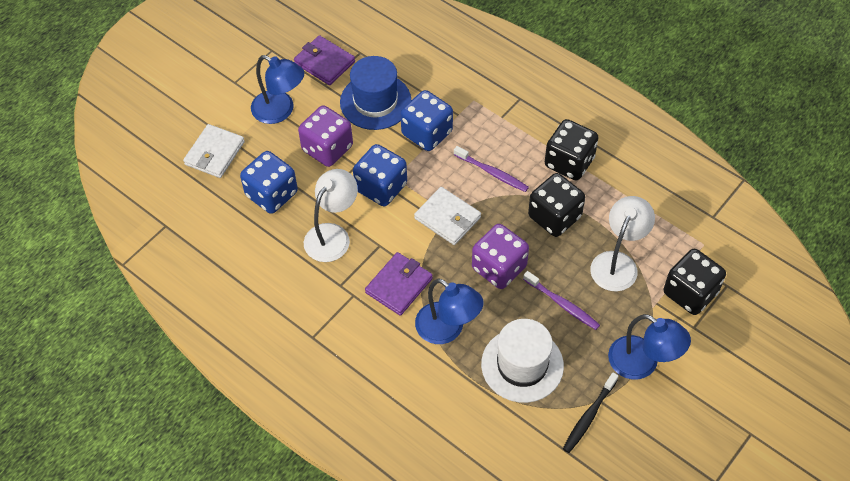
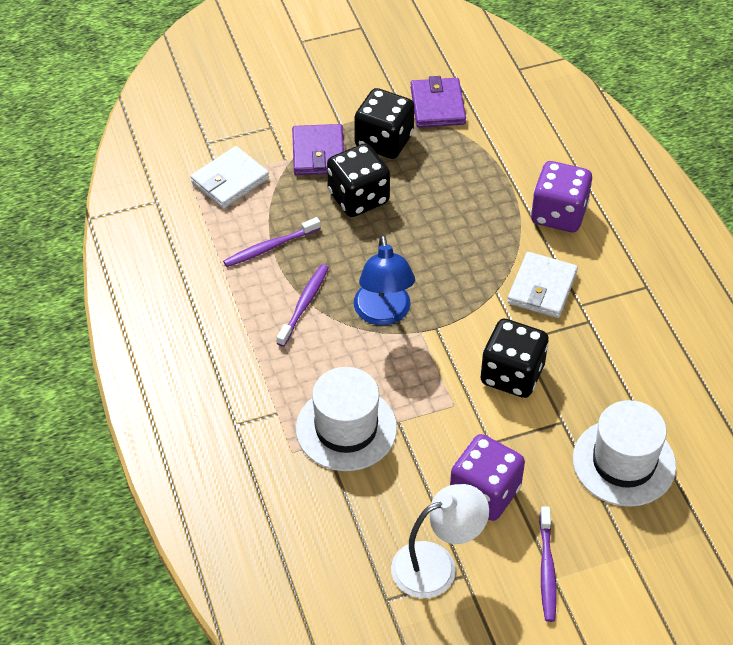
black toothbrush: 1 -> 0
blue dice: 3 -> 0
blue hat: 1 -> 0
blue lamp: 3 -> 1
purple toothbrush: 2 -> 3
white hat: 1 -> 2
white lamp: 2 -> 1

